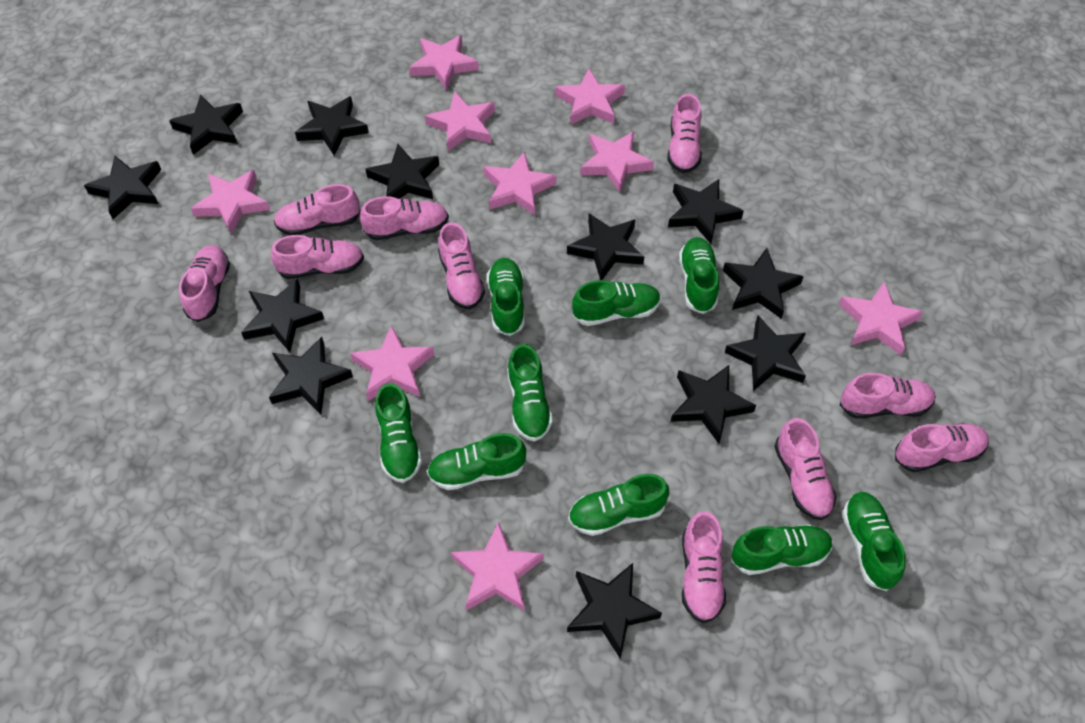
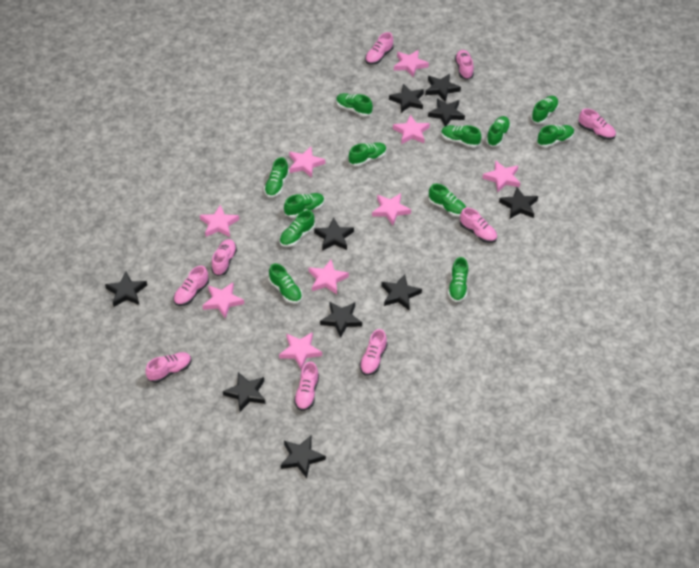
black star: 12 -> 10
green shoe: 9 -> 12
pink shoe: 10 -> 9

